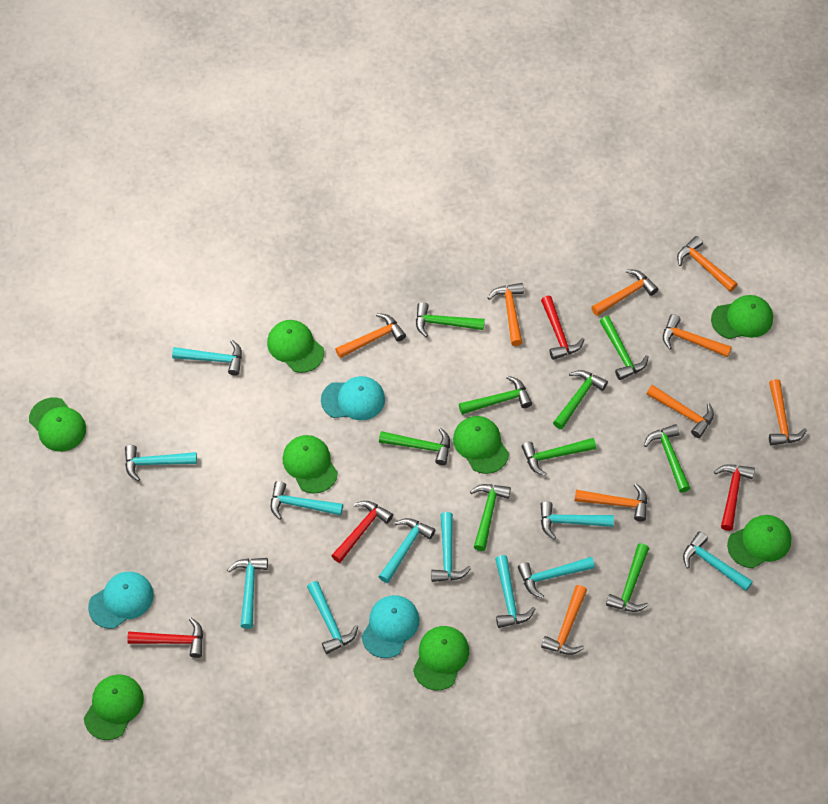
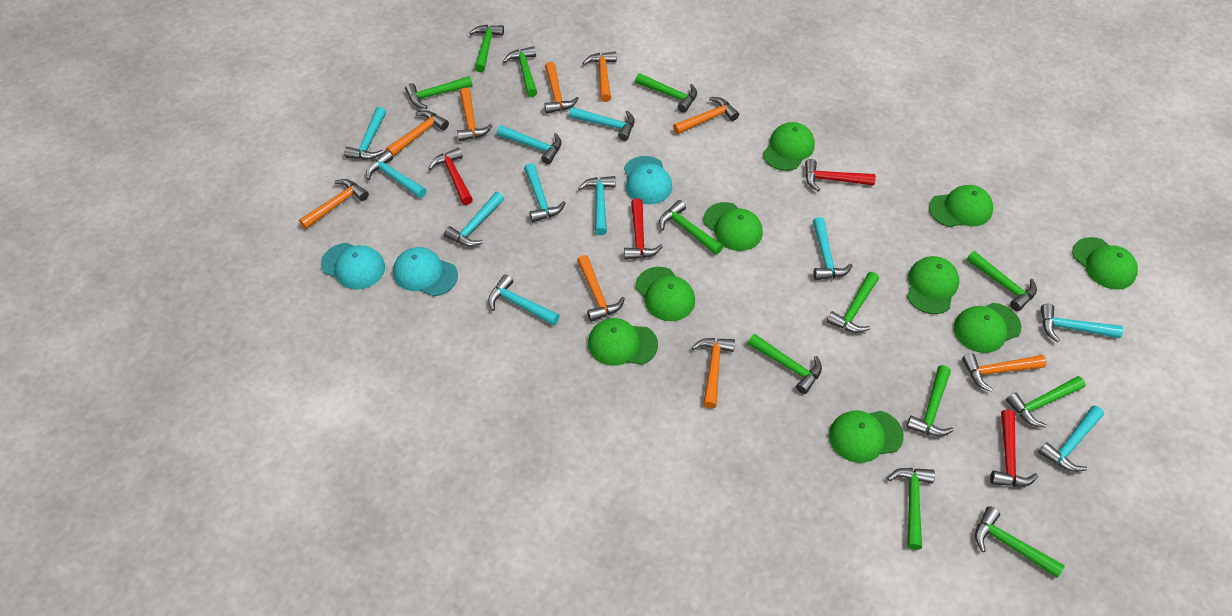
green cap: 8 -> 9
green hammer: 9 -> 12

